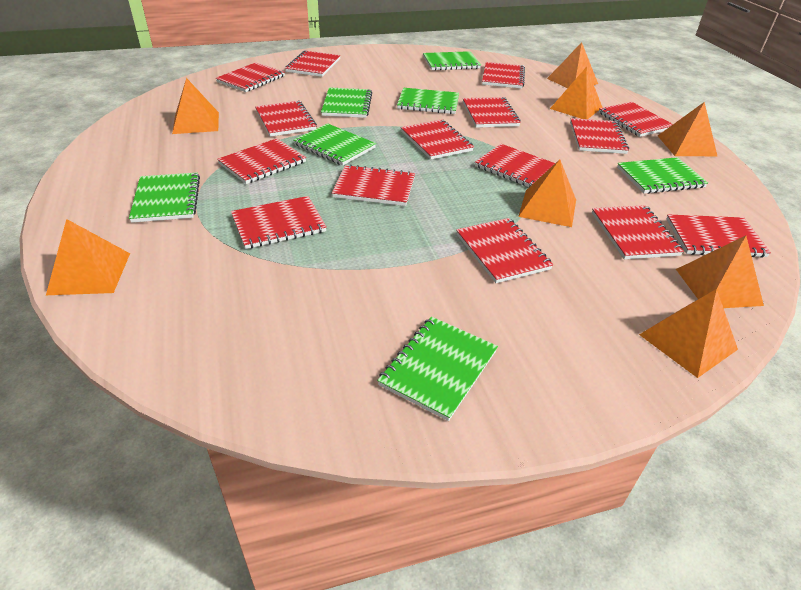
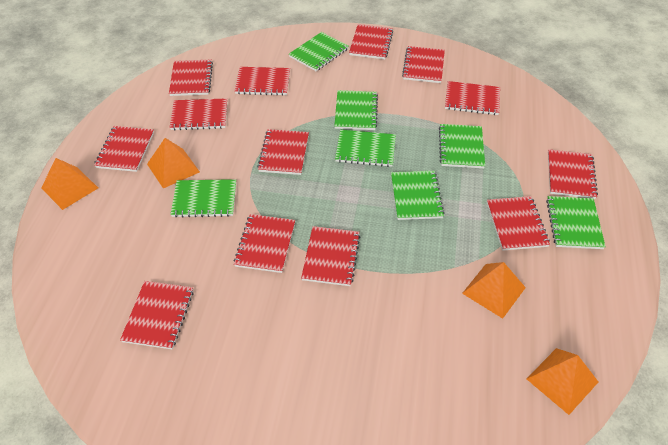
orange pyramid: 8 -> 4
red notebook: 15 -> 13

